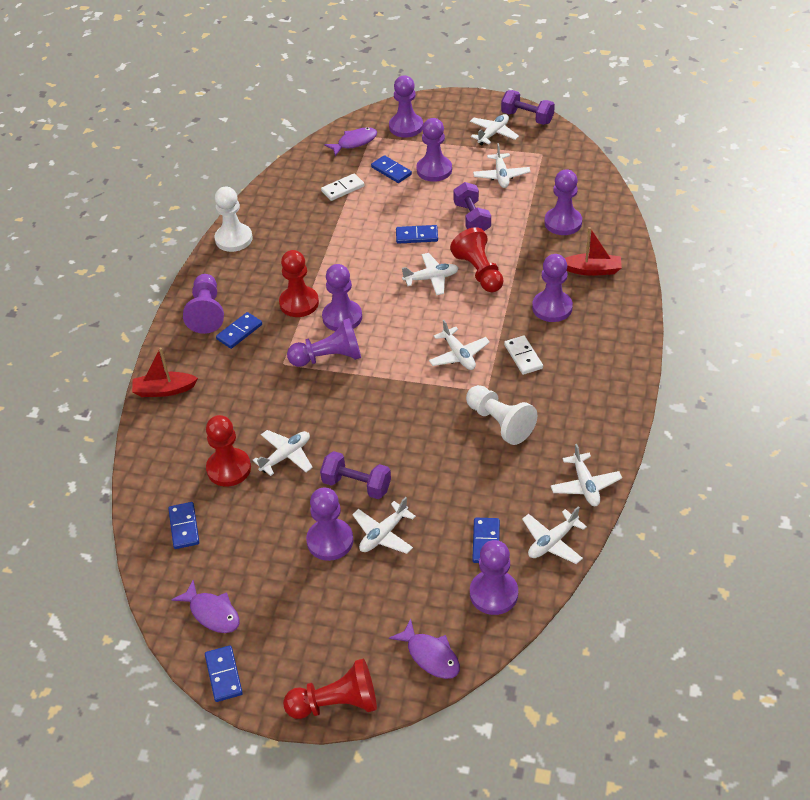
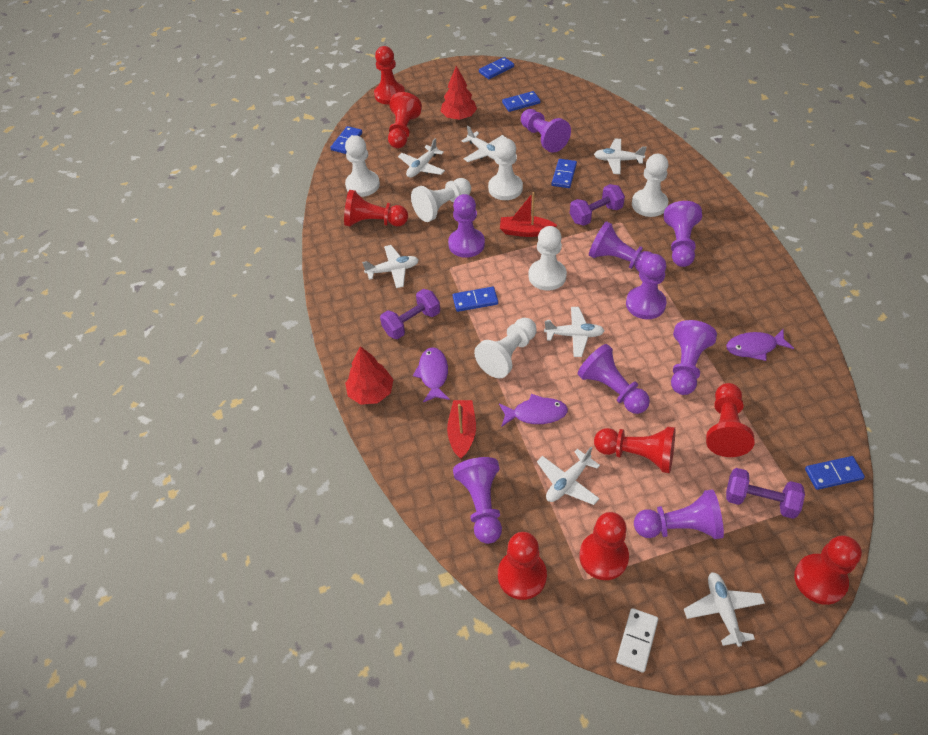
red pawn: 4 -> 8
red tree: 0 -> 2
white domino: 2 -> 1
white pawn: 2 -> 6
white plane: 8 -> 7

